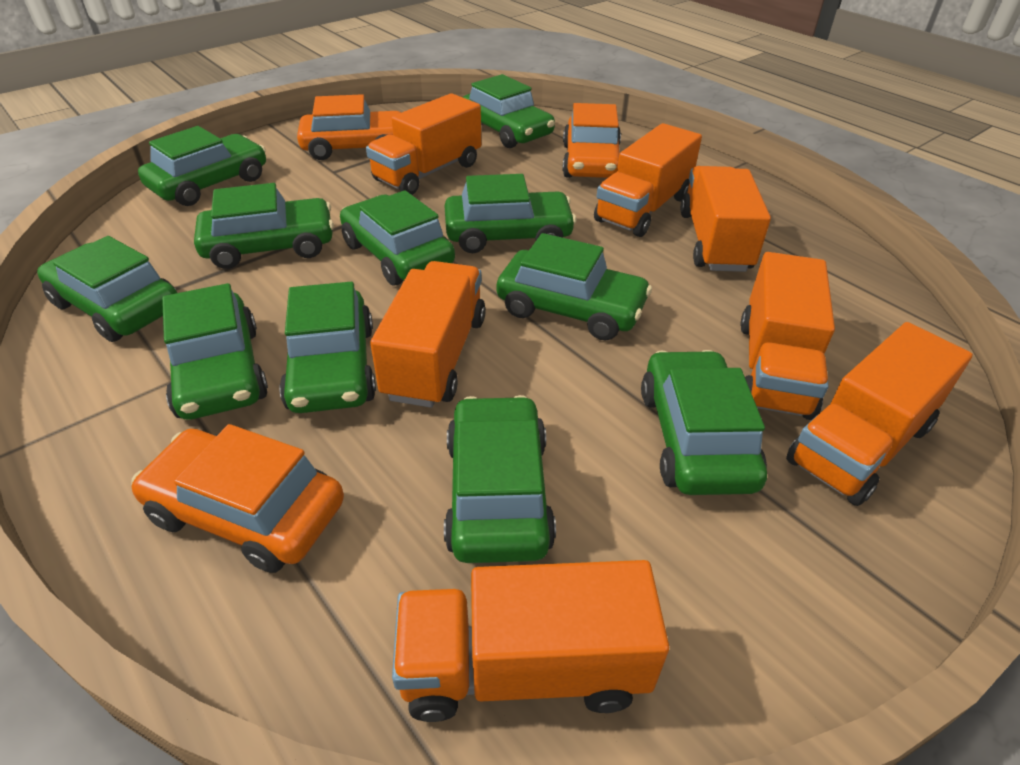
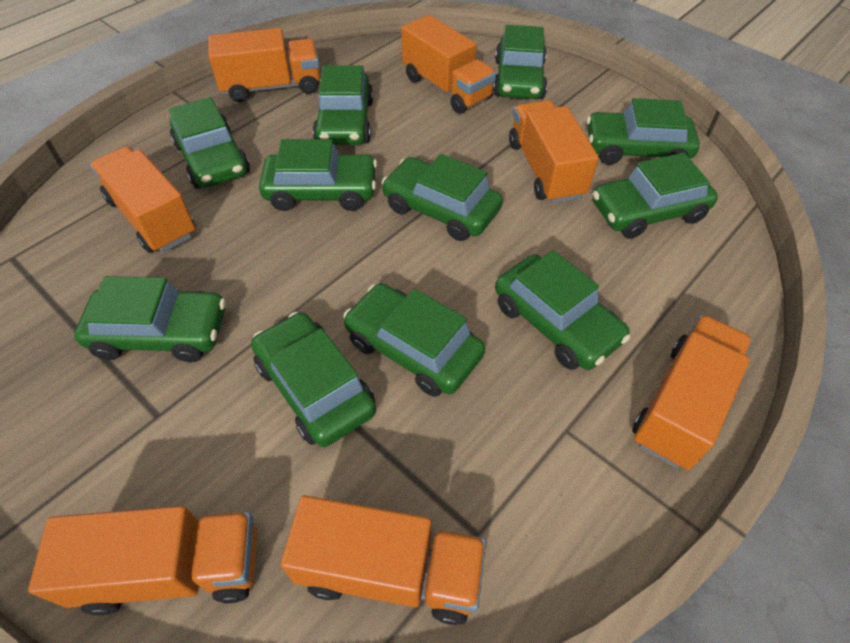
orange car: 3 -> 0

